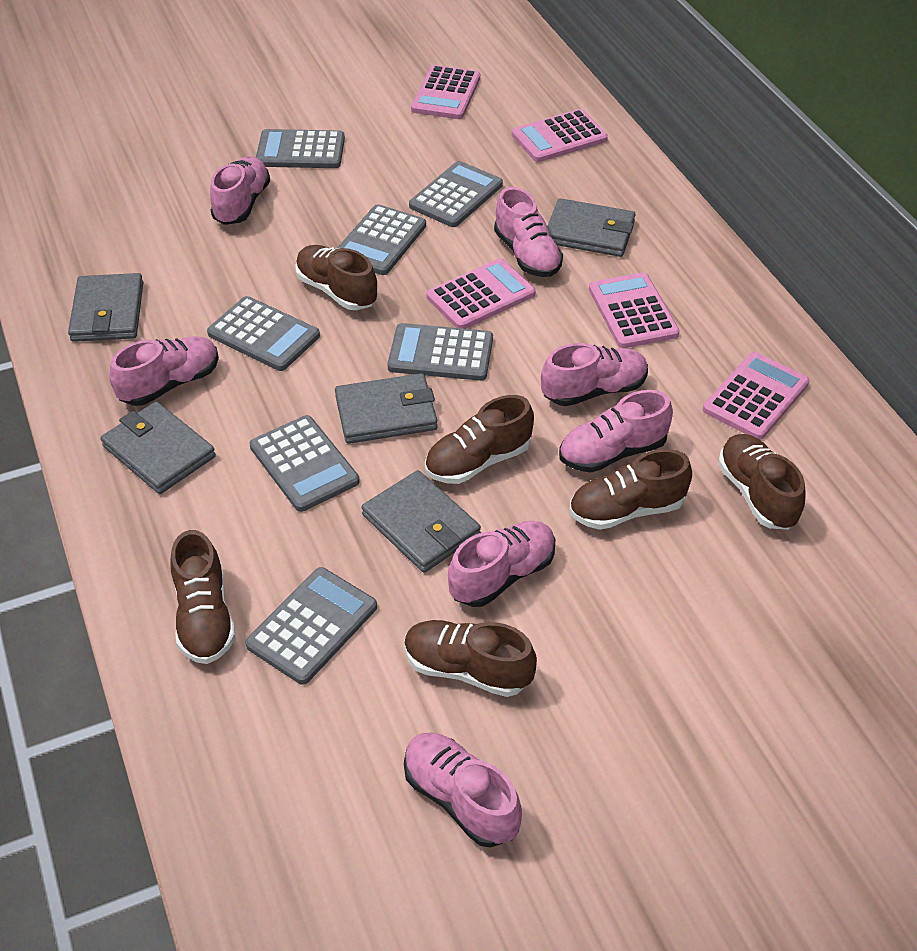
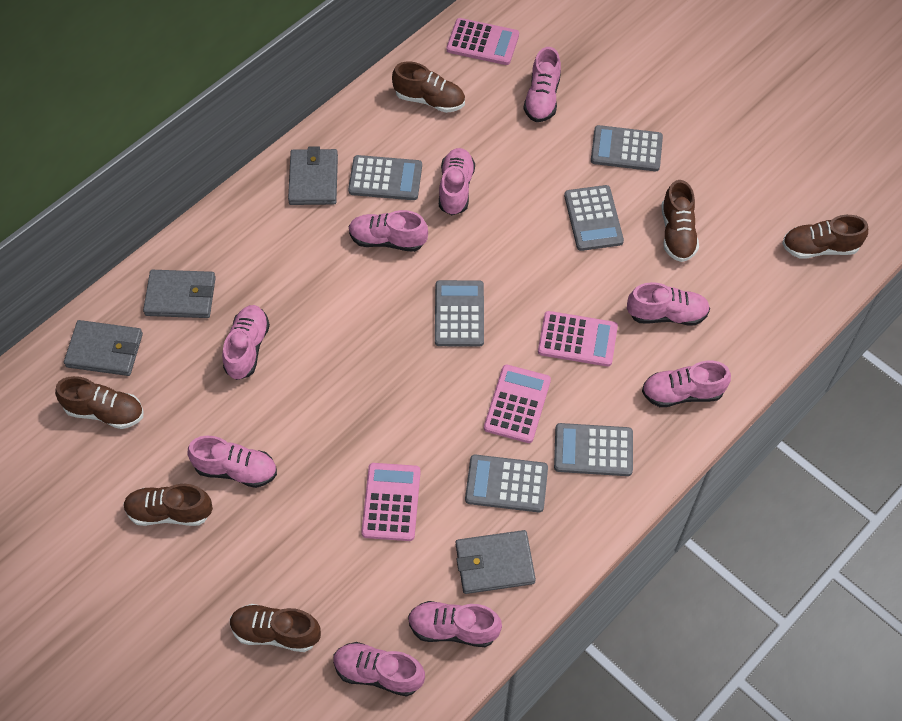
grey calculator: 7 -> 6
grey wallet: 5 -> 4
pink calculator: 5 -> 4
pink shoe: 7 -> 9

